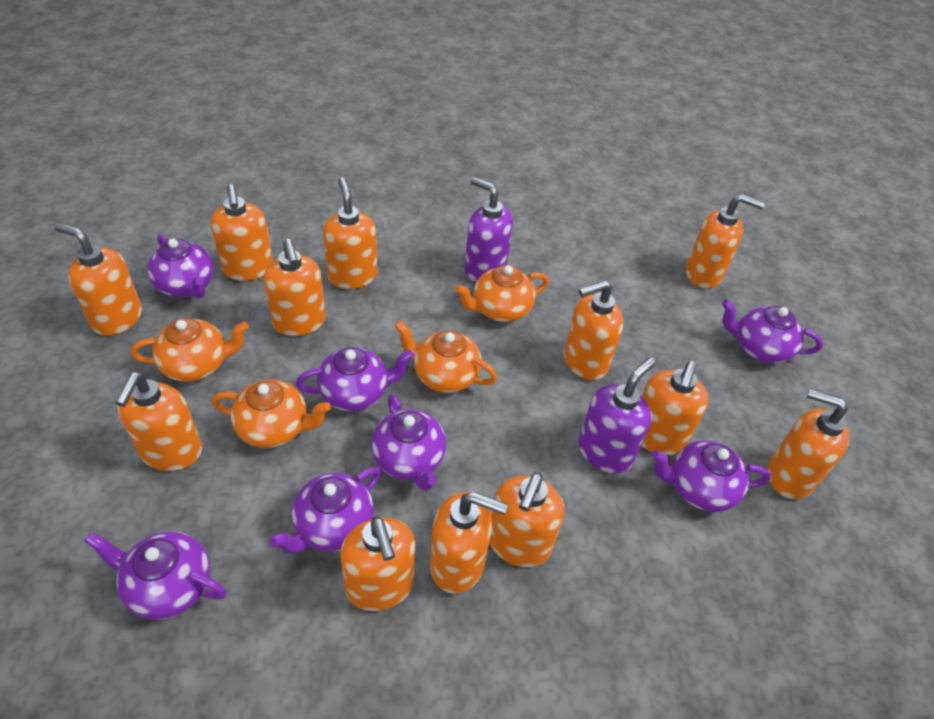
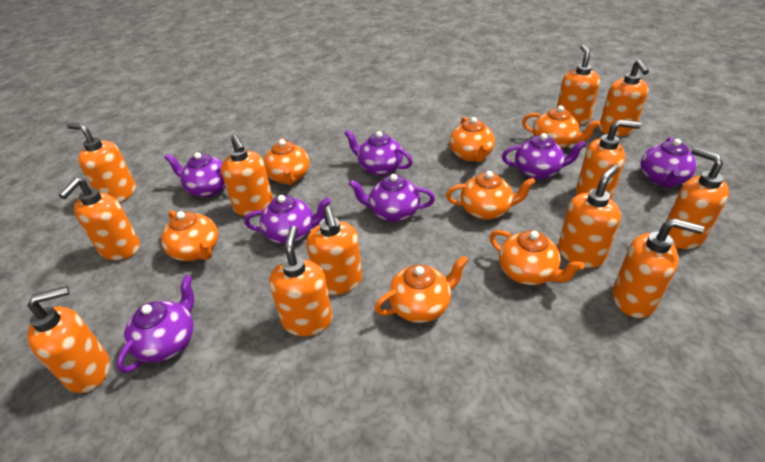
orange teapot: 4 -> 7
purple soap dispenser: 2 -> 0

